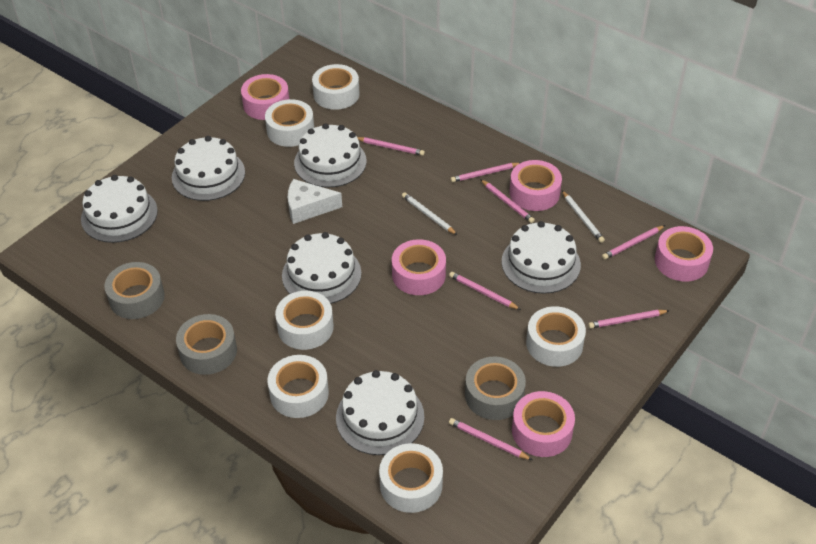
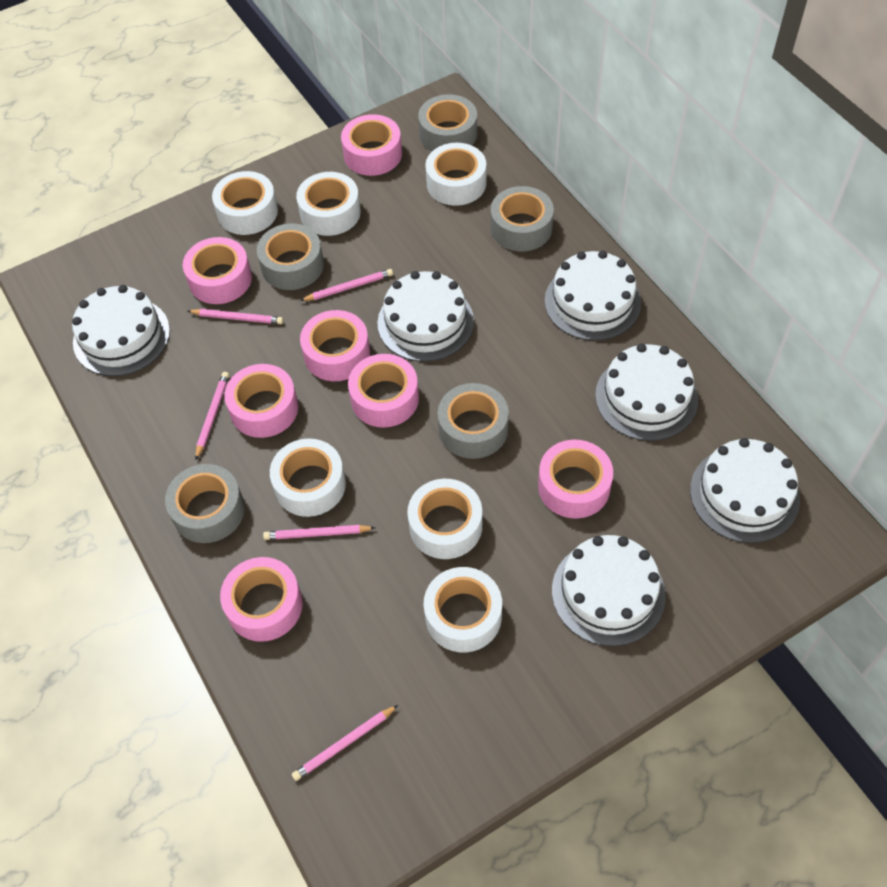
grey tape: 3 -> 5
pink pencil: 7 -> 5
pink tape: 5 -> 7
white cheese: 1 -> 0
white pencil: 2 -> 0

